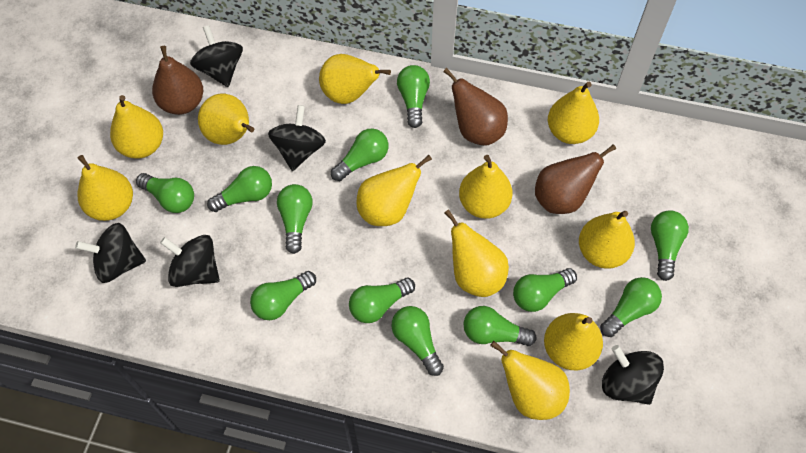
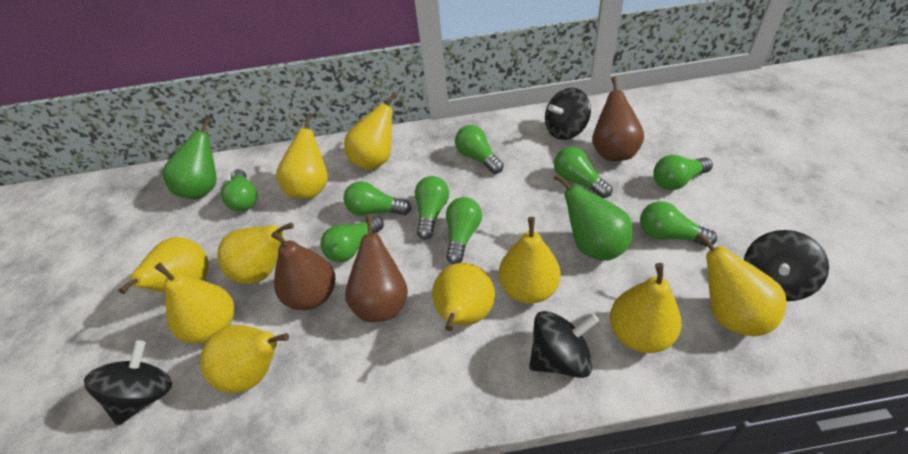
black spinning top: 5 -> 4
green light bulb: 12 -> 9
green pear: 0 -> 2
yellow pear: 11 -> 10

